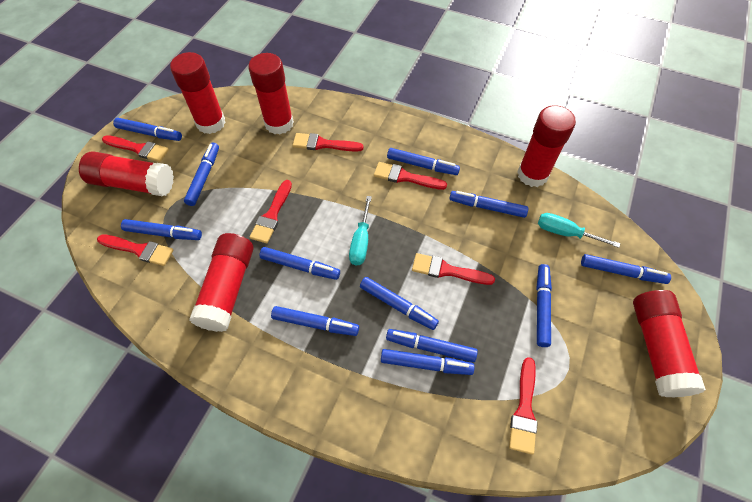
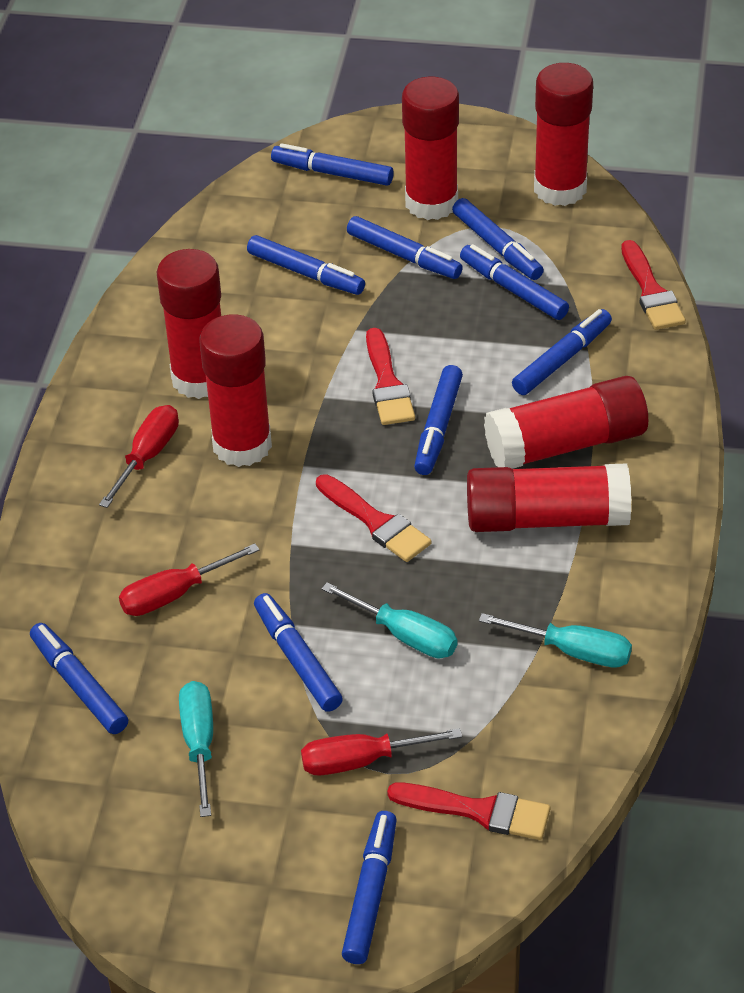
blue marker: 12 -> 10
red brush: 7 -> 4
red screwdriver: 0 -> 3
turquoise screwdriver: 2 -> 3

